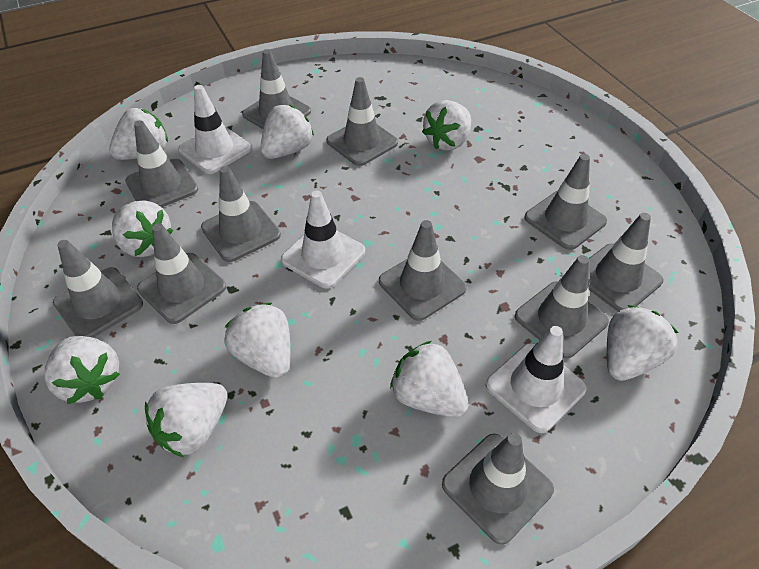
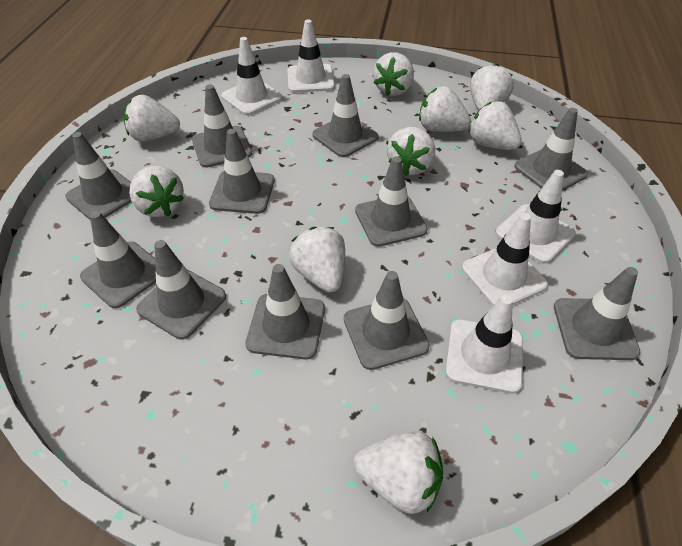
white traffic cone: 3 -> 5

